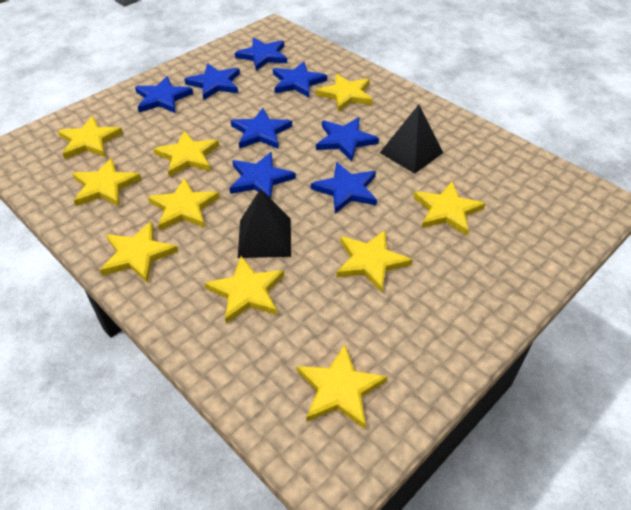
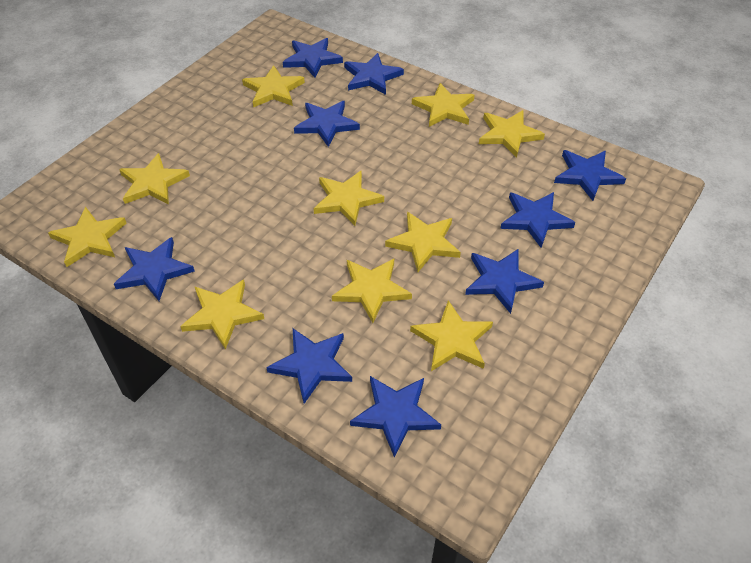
black pyramid: 2 -> 0
blue star: 8 -> 9

